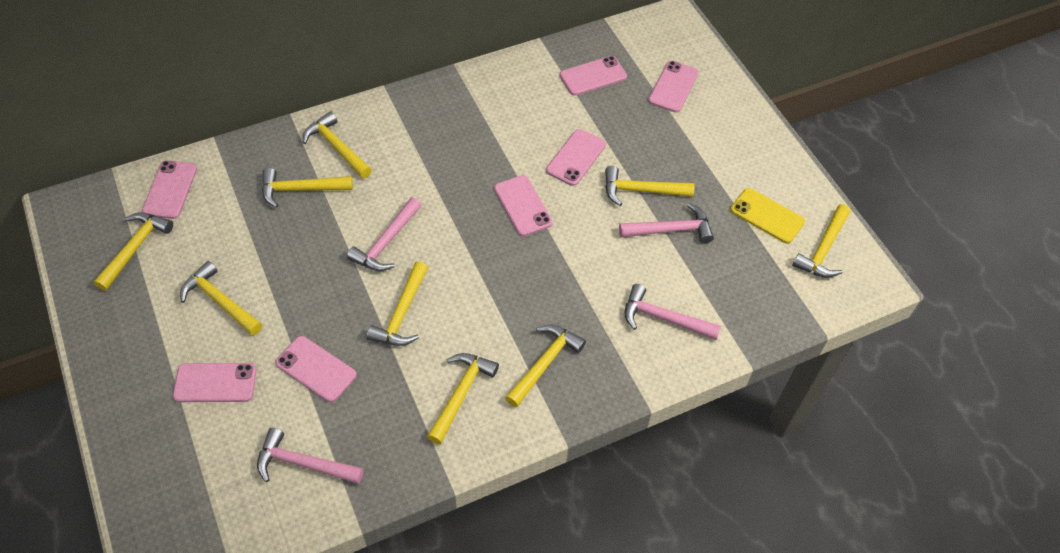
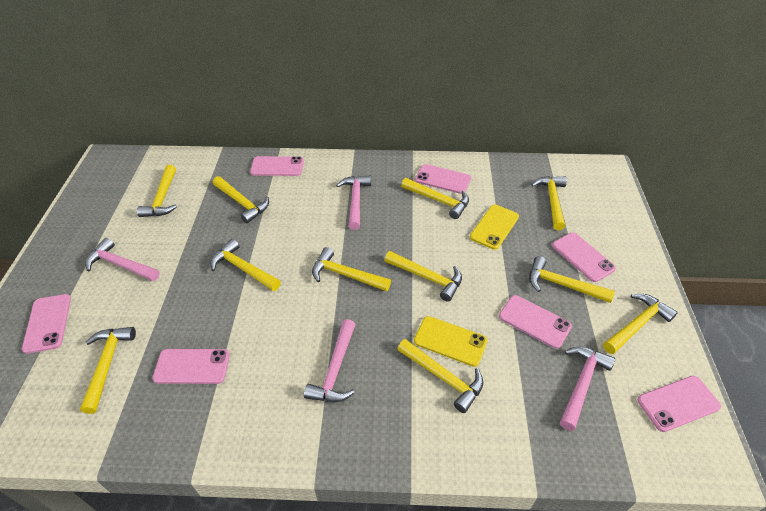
yellow hammer: 9 -> 11
yellow phone: 1 -> 2

